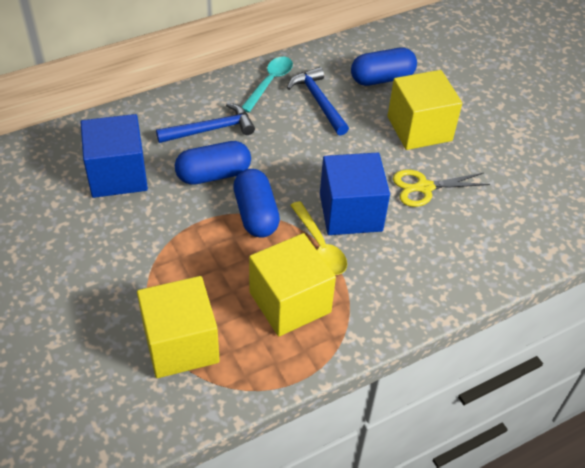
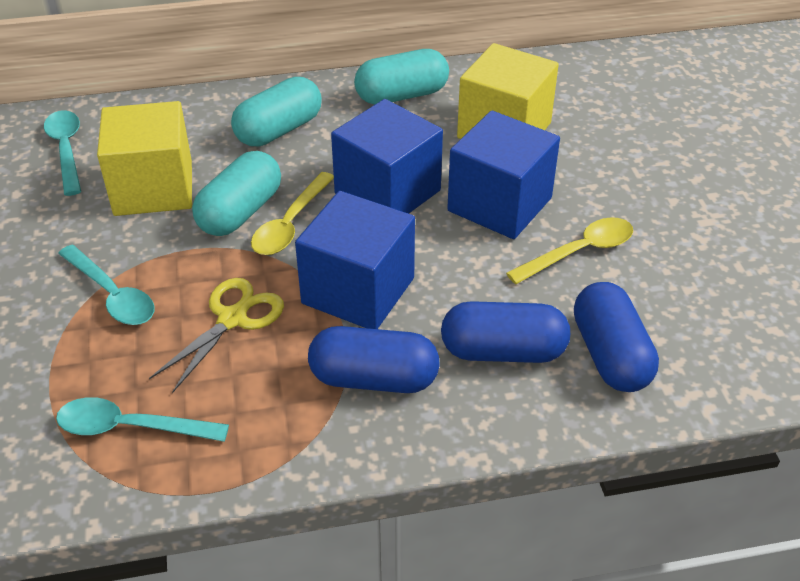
blue cube: 2 -> 3
blue hammer: 2 -> 0
turquoise capsule: 0 -> 3
turquoise spoon: 1 -> 3
yellow cube: 3 -> 2
yellow spoon: 1 -> 2

